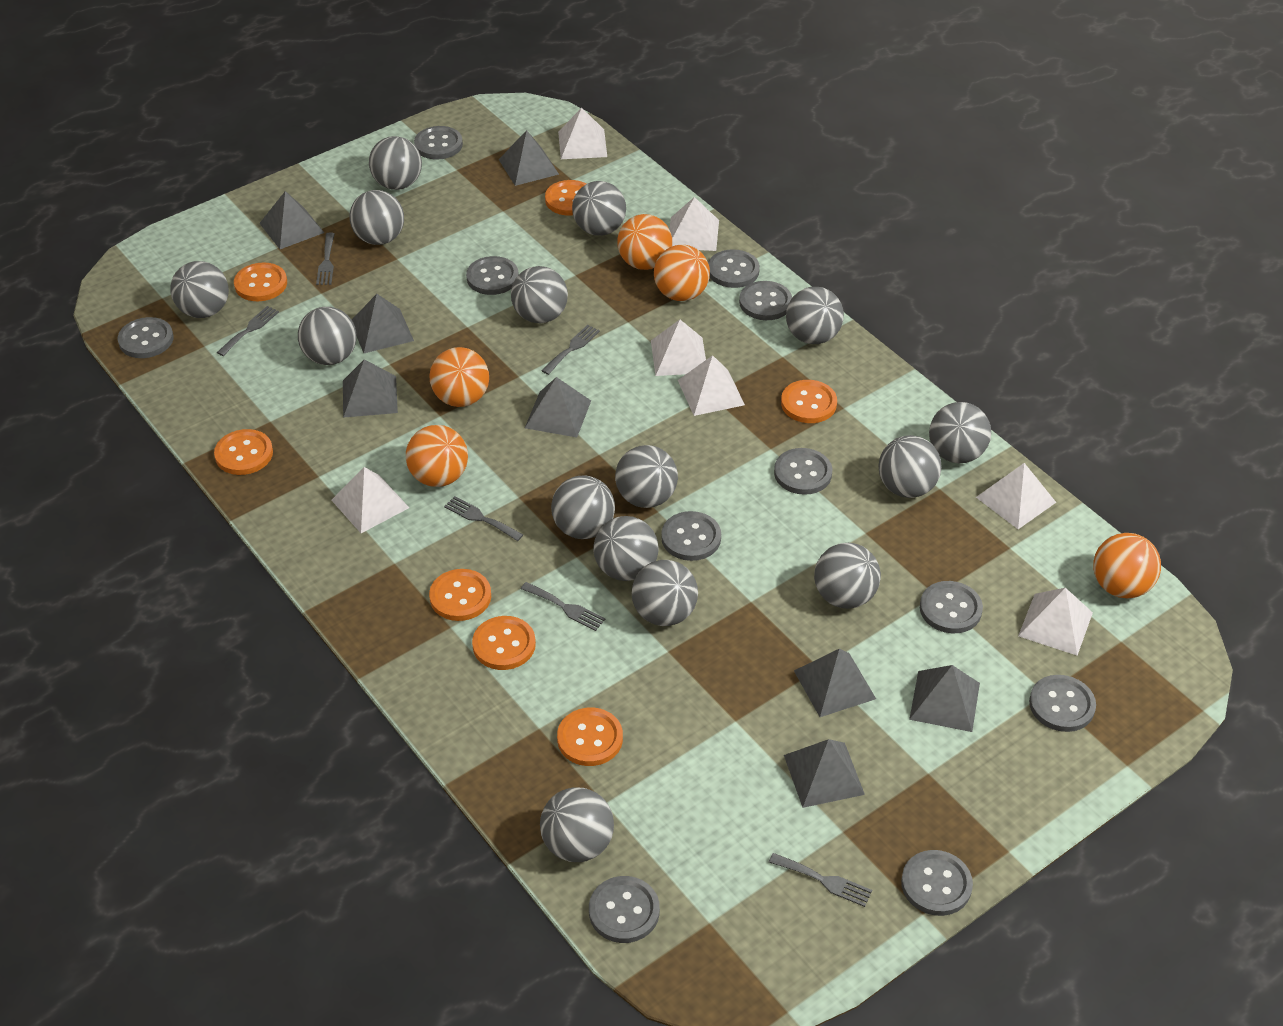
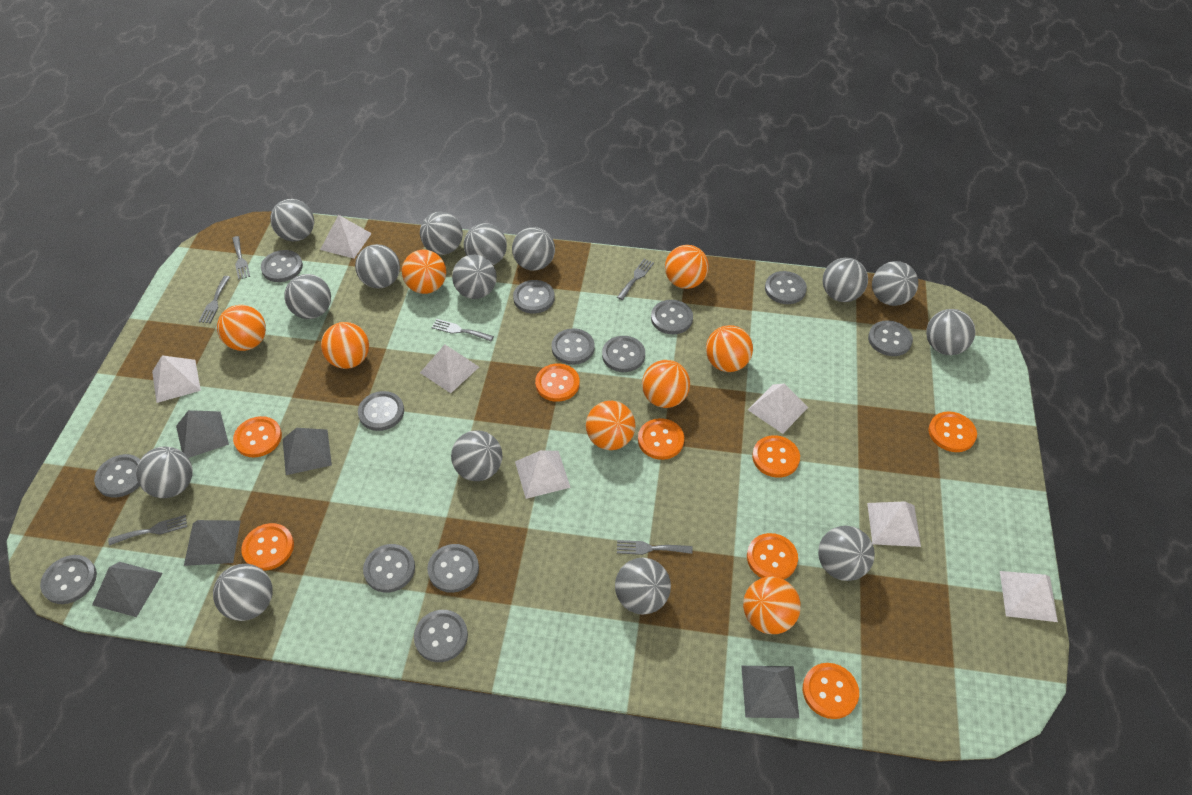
grey button: 11 -> 13
grey pyramid: 8 -> 5
orange ball: 5 -> 8
orange button: 7 -> 8

